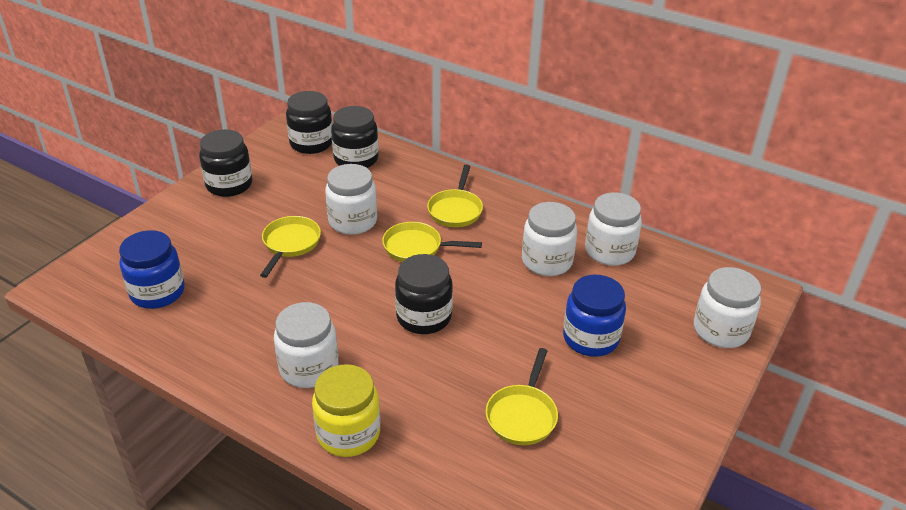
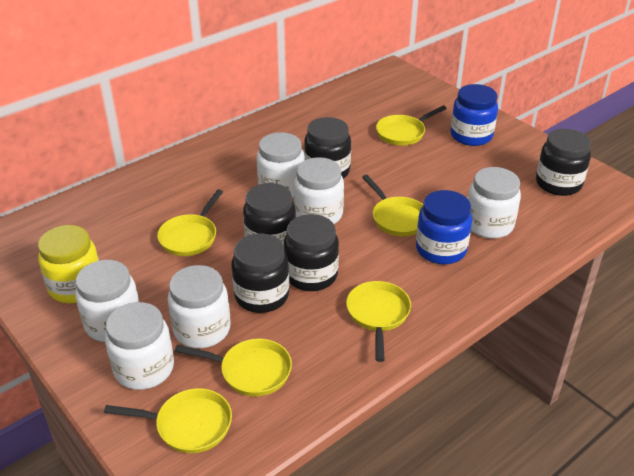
black jar: 4 -> 5
white jar: 5 -> 6
yellow pan: 4 -> 6

